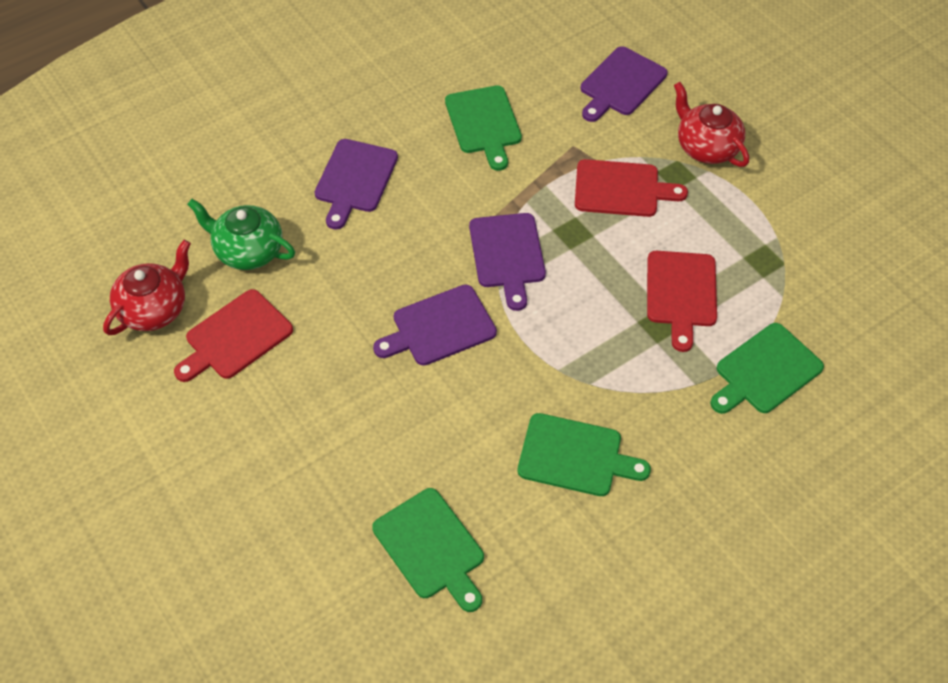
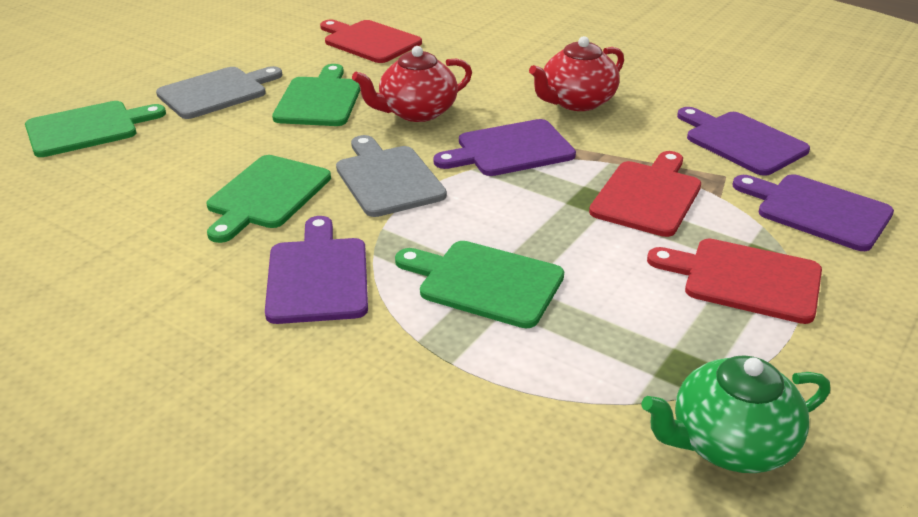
grey cutting board: 0 -> 2

